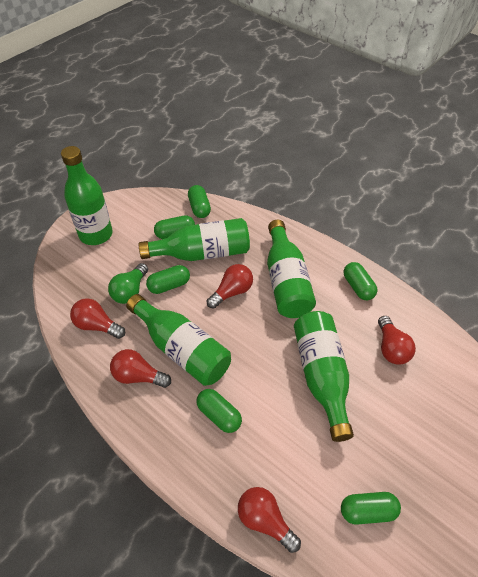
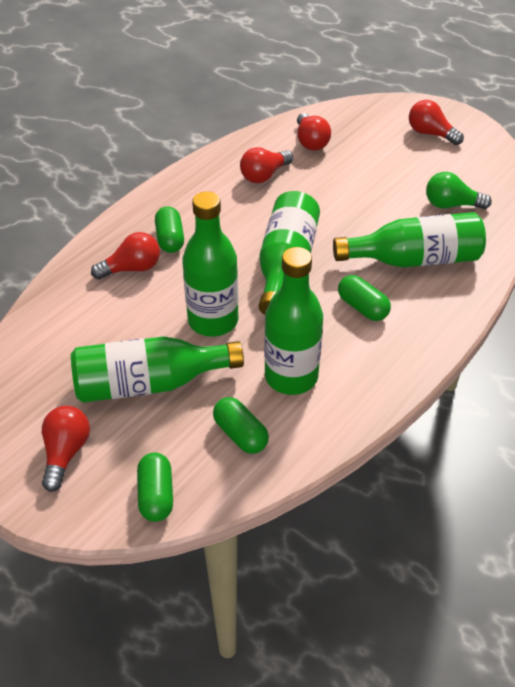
green capsule: 6 -> 4

